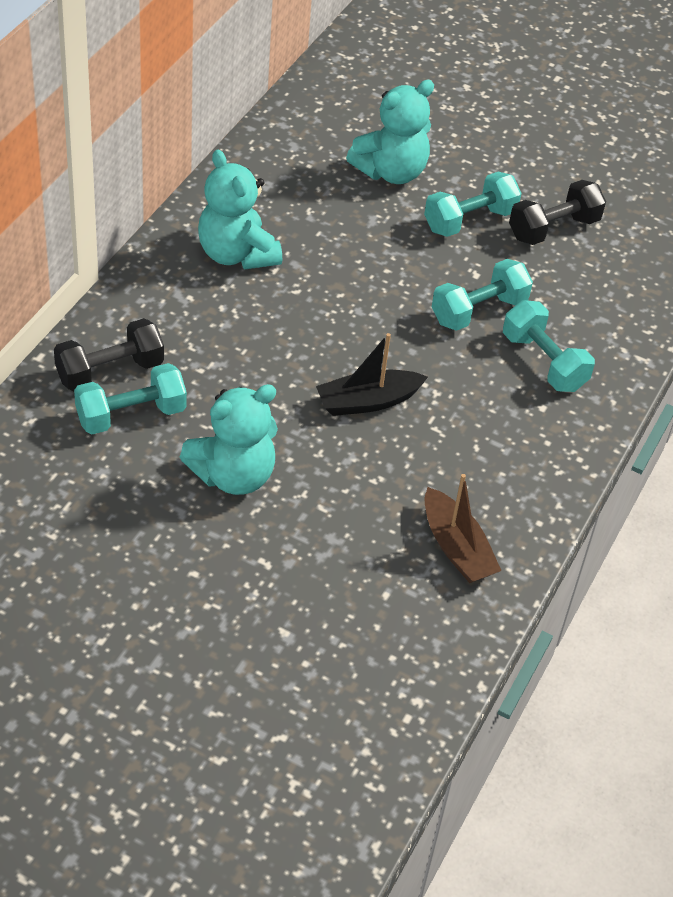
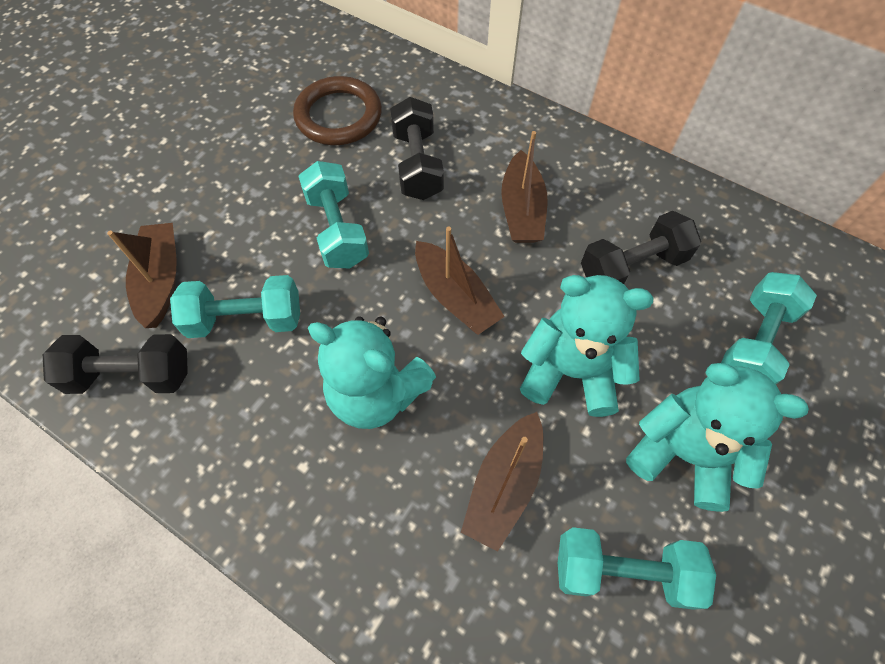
black boat: 1 -> 0
black dumbbell: 2 -> 3
brown boat: 1 -> 4
brown ring: 0 -> 1

